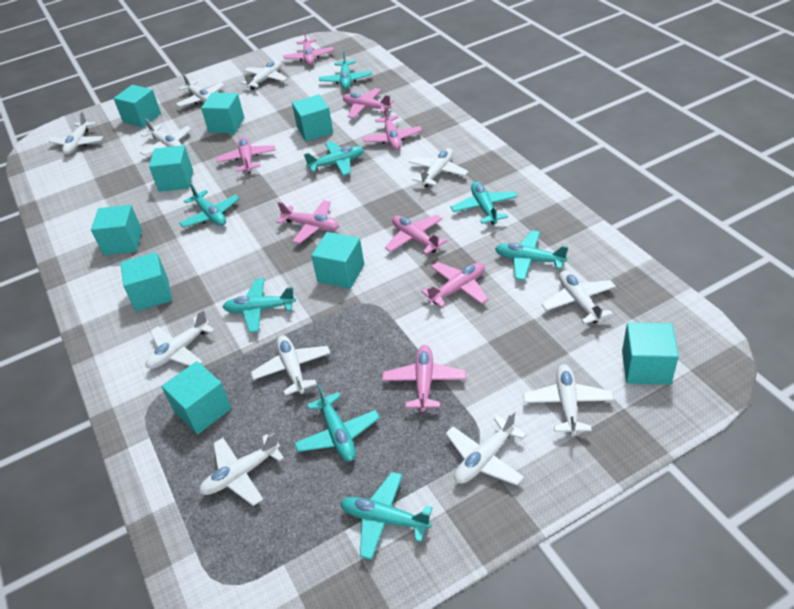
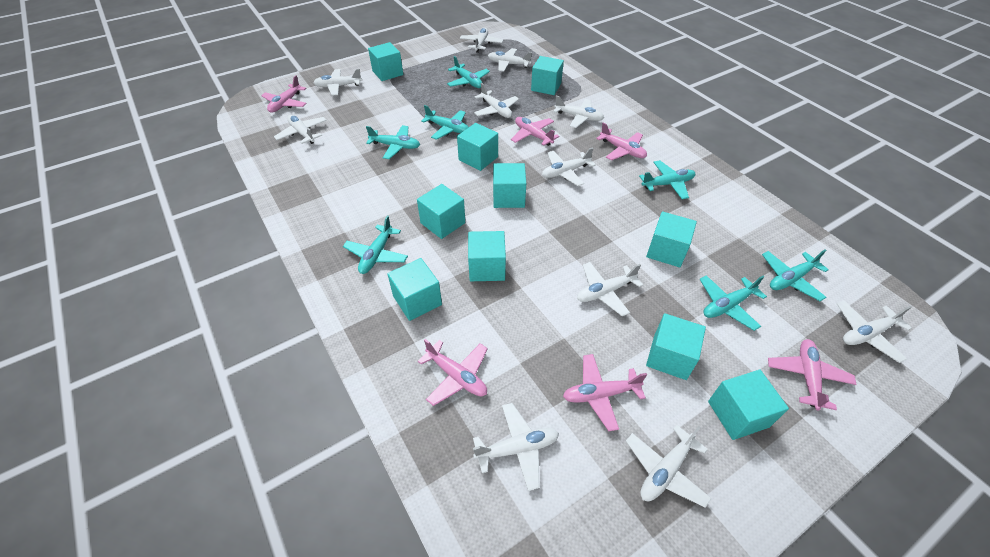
pink plane: 8 -> 6
turquoise cube: 9 -> 10
turquoise plane: 8 -> 7

